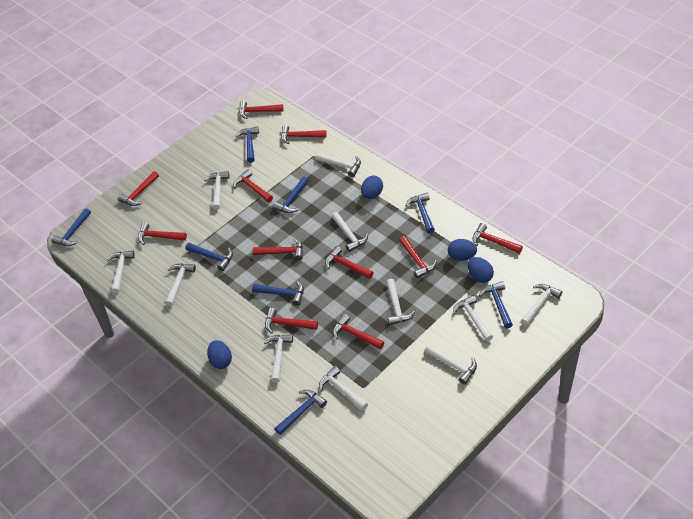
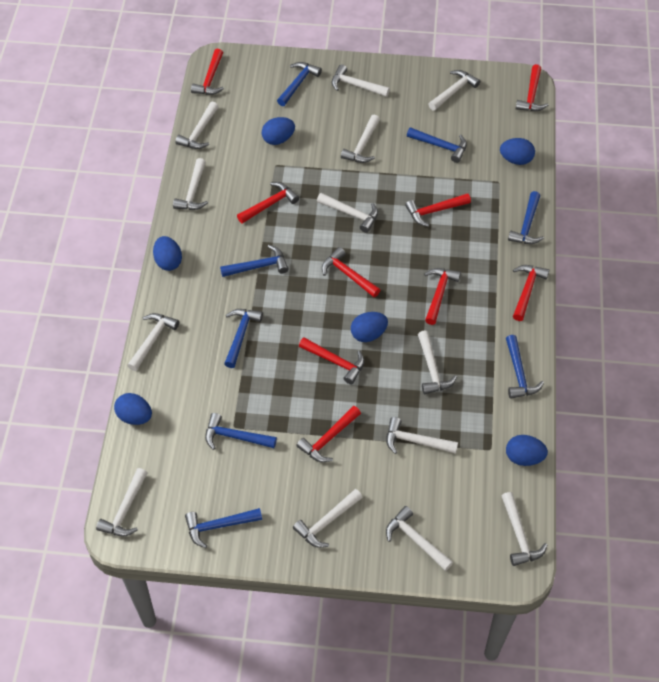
blue egg: 4 -> 6
red hammer: 11 -> 9
white hammer: 11 -> 13

